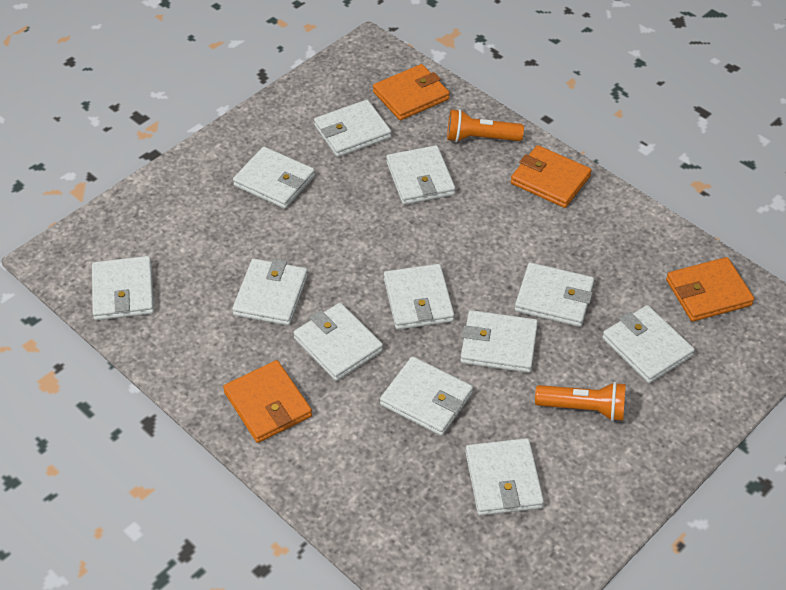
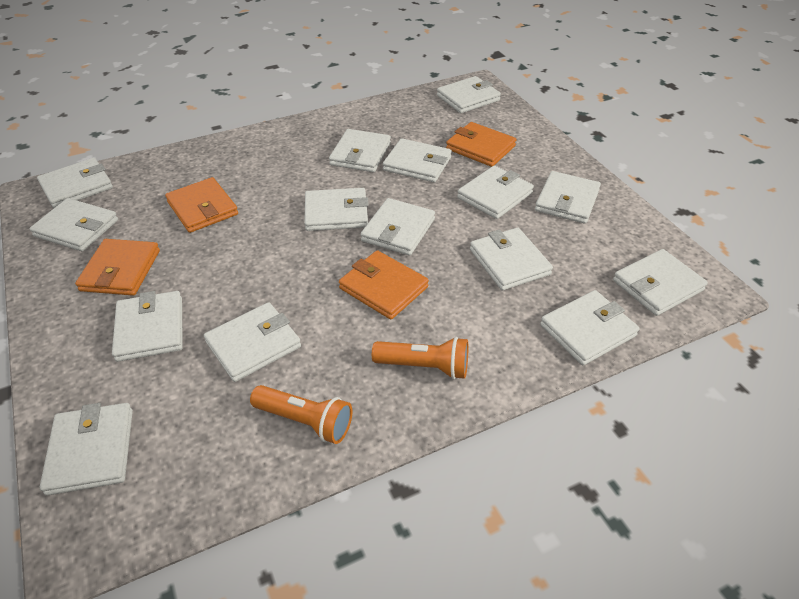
white wallet: 12 -> 15

